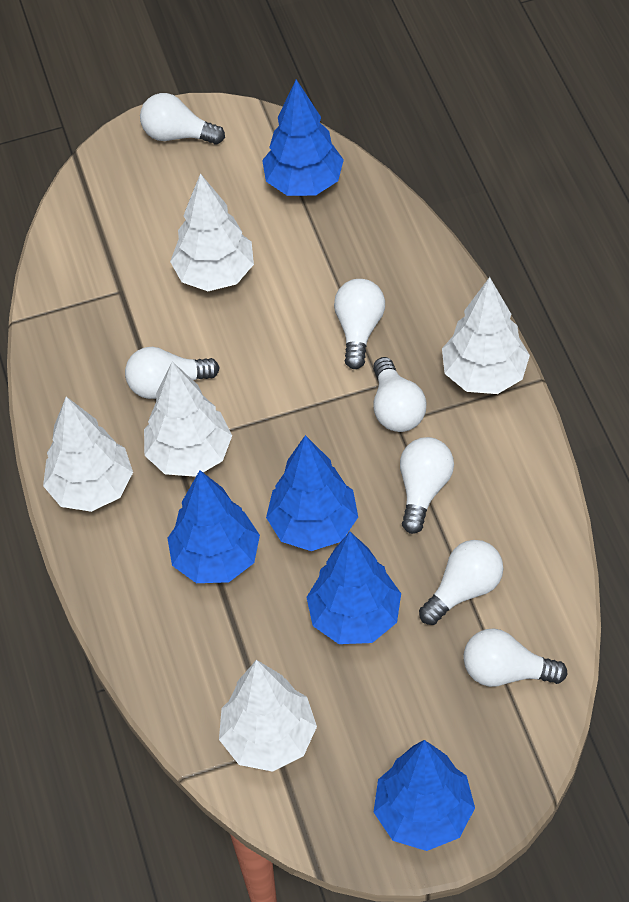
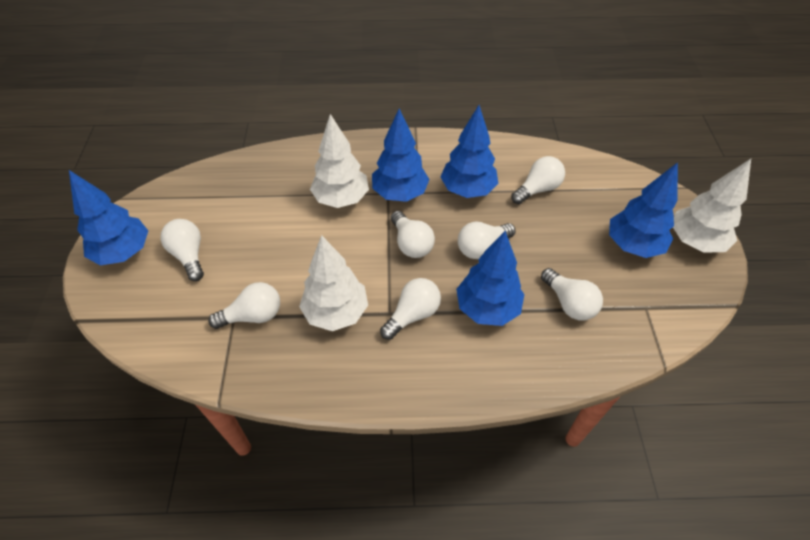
white tree: 5 -> 3

